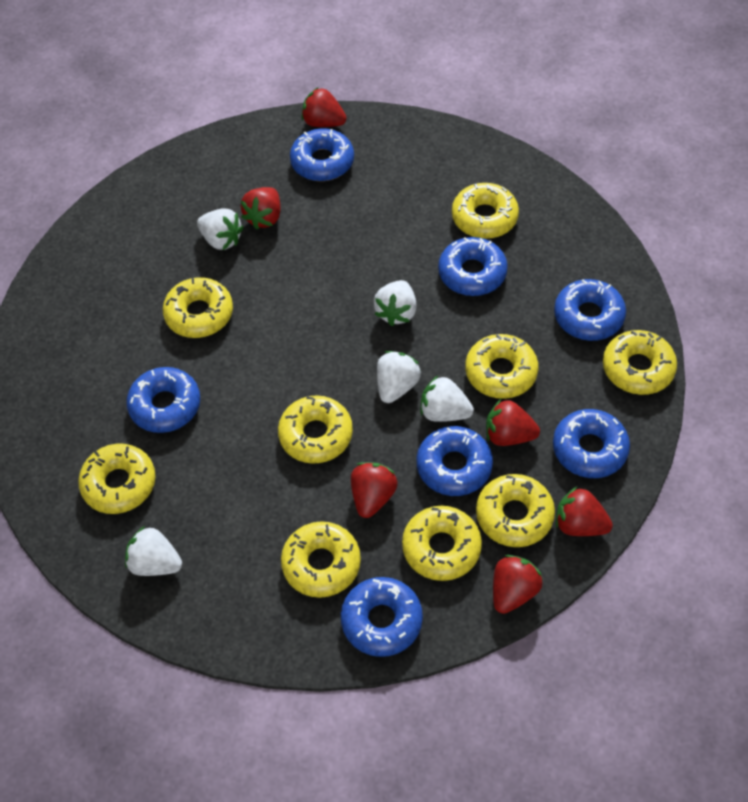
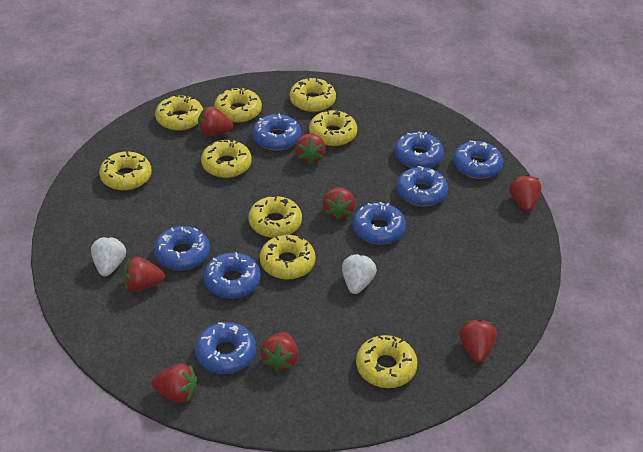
blue donut: 7 -> 8
red strawberry: 6 -> 8
white strawberry: 5 -> 2

